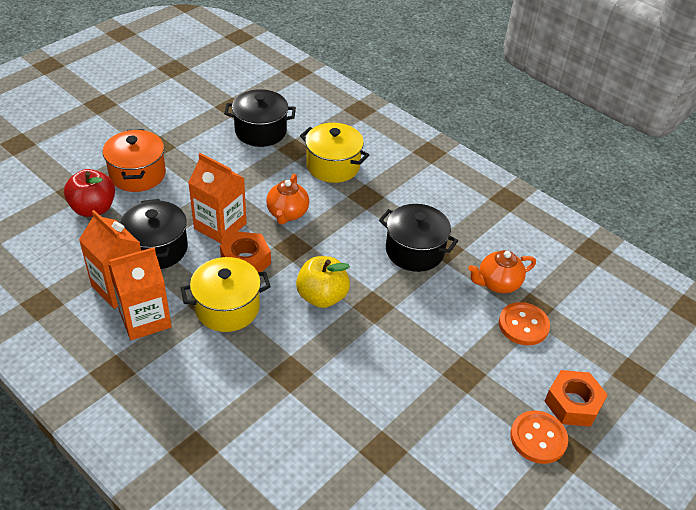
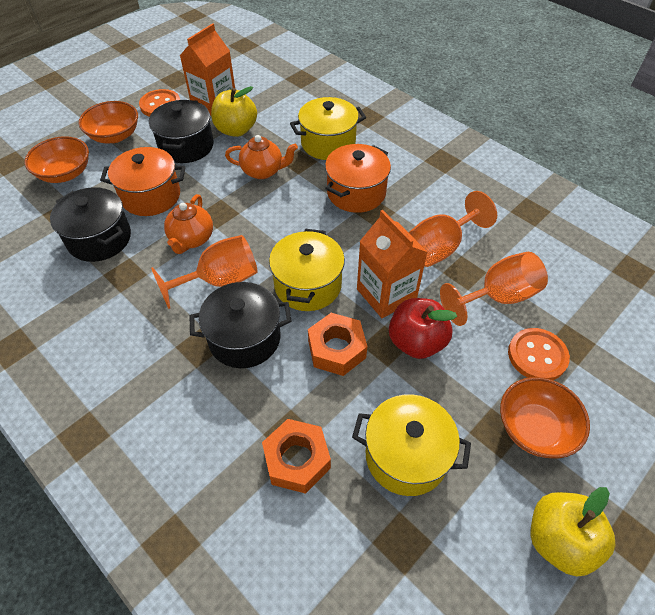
orange bowl: 0 -> 3
orange carton: 3 -> 2
orange goblet: 0 -> 3
orange pot: 1 -> 2
yellow apple: 1 -> 2
yellow pot: 2 -> 3

